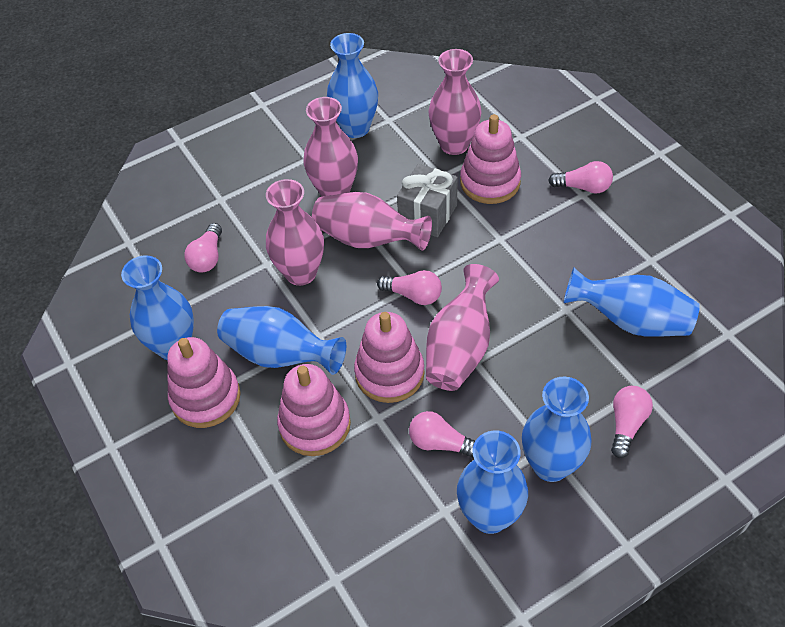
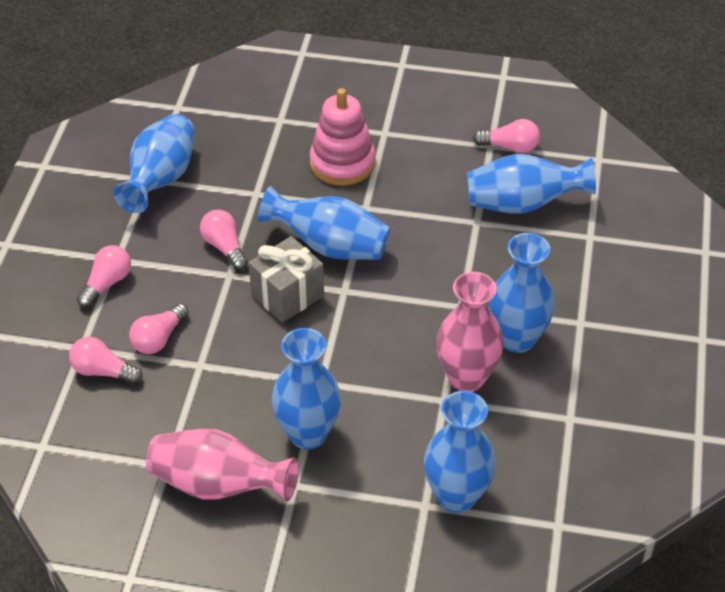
pink stacking toy: 4 -> 1
pink vase: 5 -> 2

